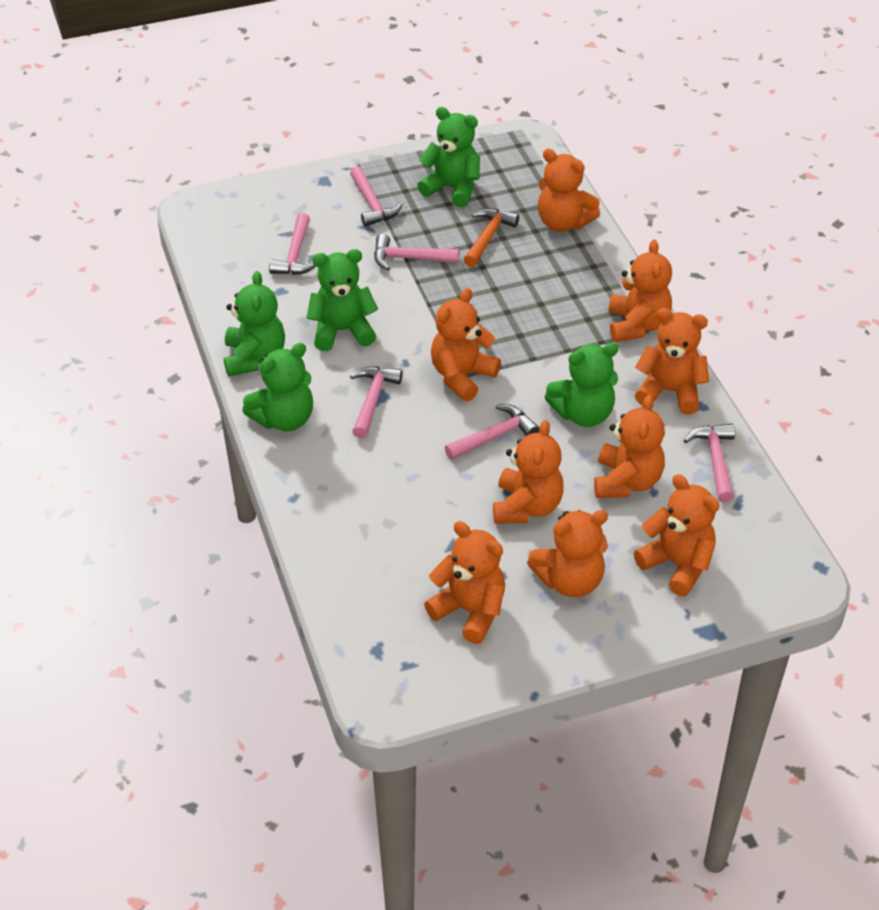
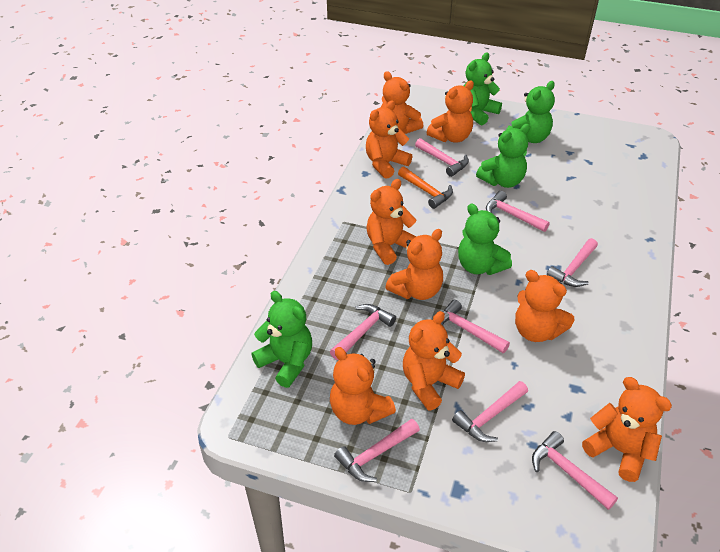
pink hammer: 6 -> 8

